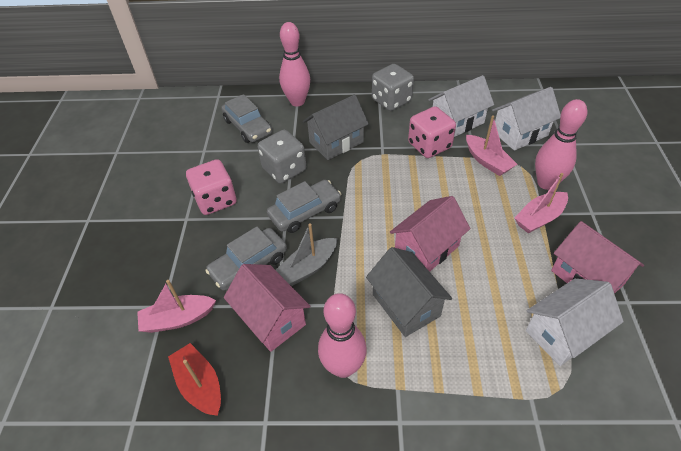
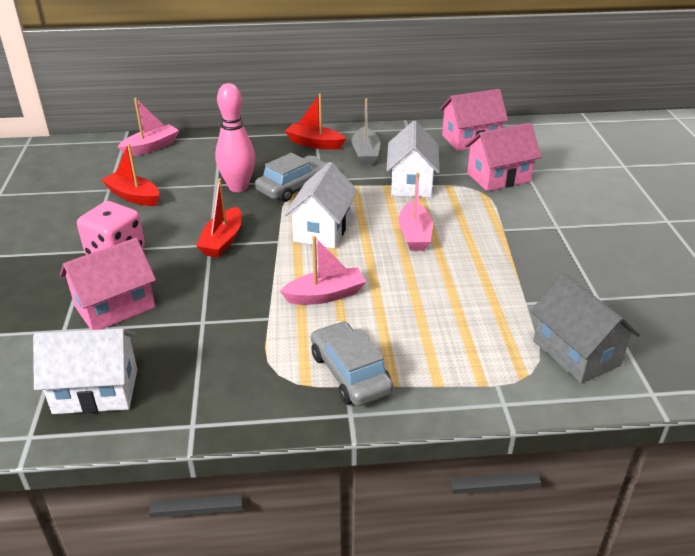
grey car: 3 -> 2
grey dice: 2 -> 0
grey house: 2 -> 1
pink bowling pin: 3 -> 1
pink dice: 2 -> 1
red boat: 1 -> 3

